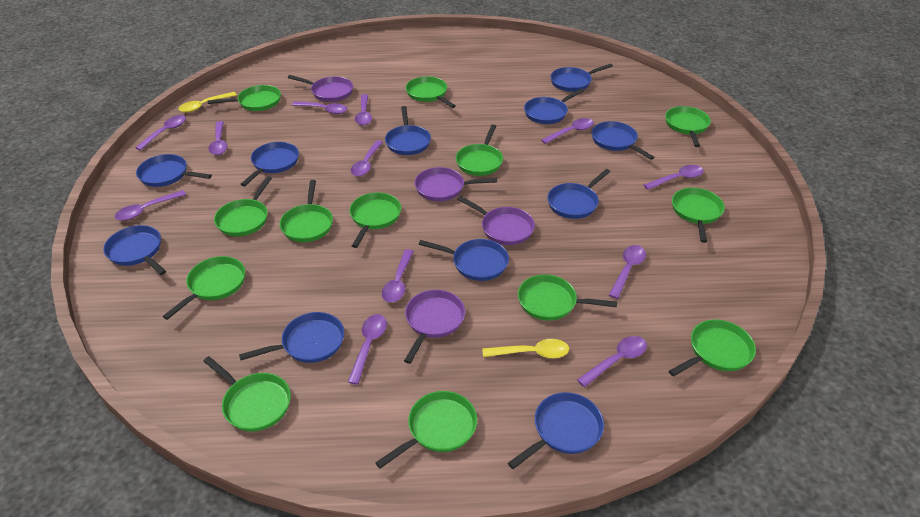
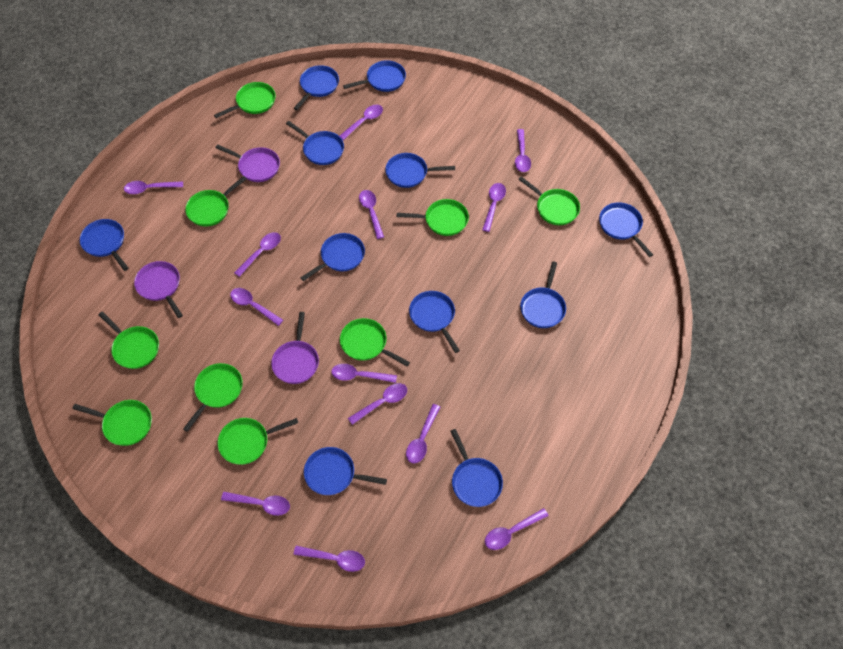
green pan: 13 -> 9
purple pan: 4 -> 3
purple spoon: 12 -> 13
yellow spoon: 2 -> 0

